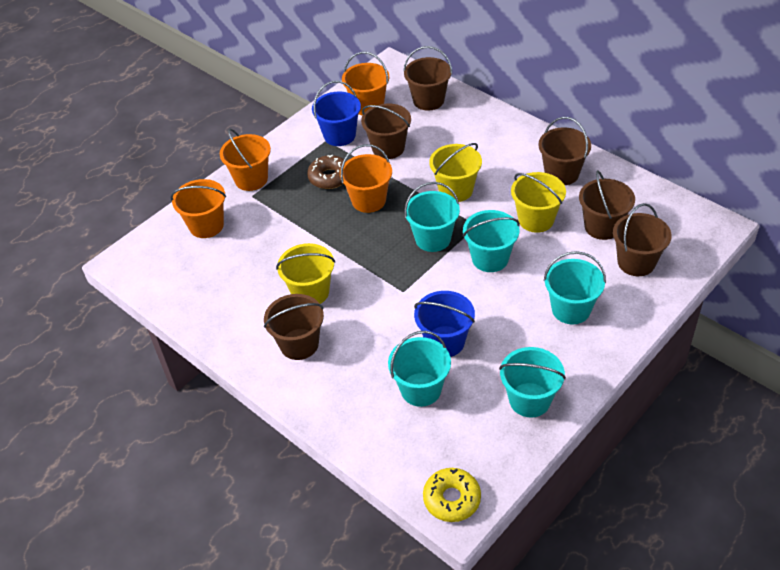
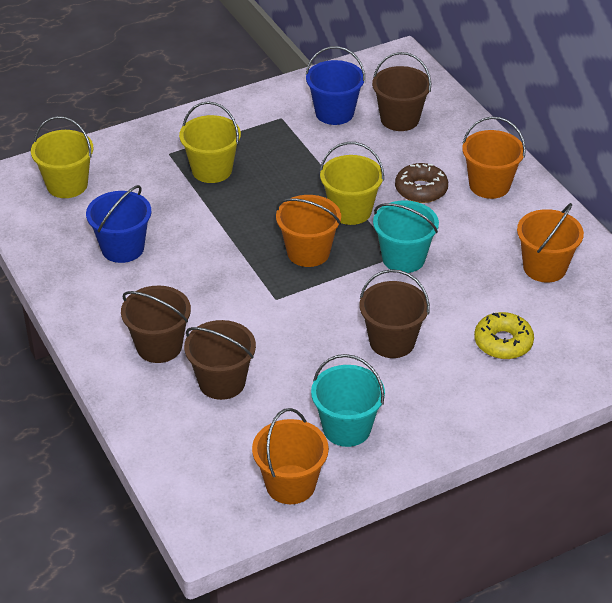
brown bucket: 6 -> 4
turquoise bucket: 5 -> 2

